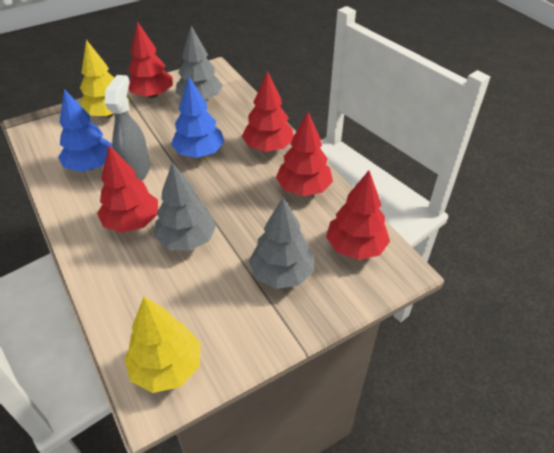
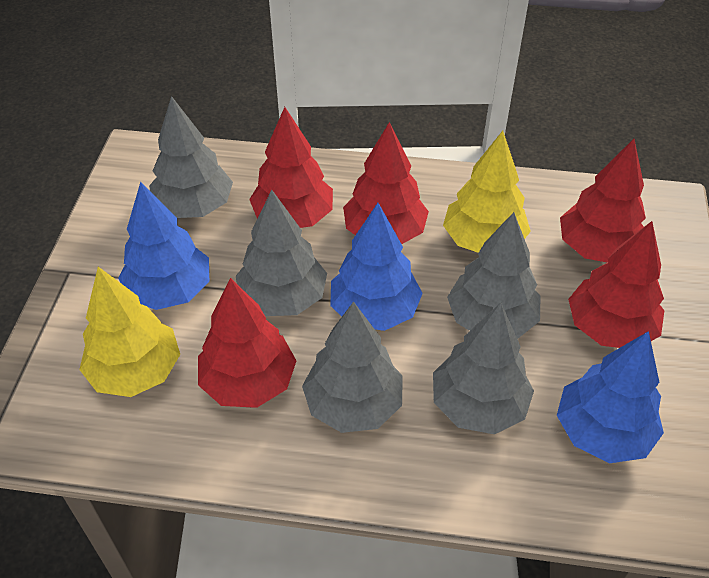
blue tree: 2 -> 3
grey spray bottle: 1 -> 0
grey tree: 3 -> 5

